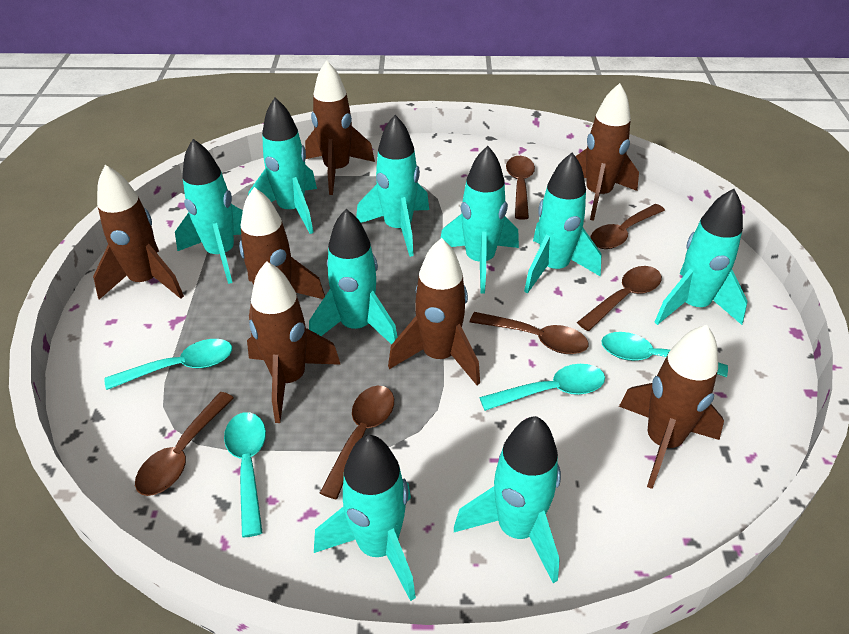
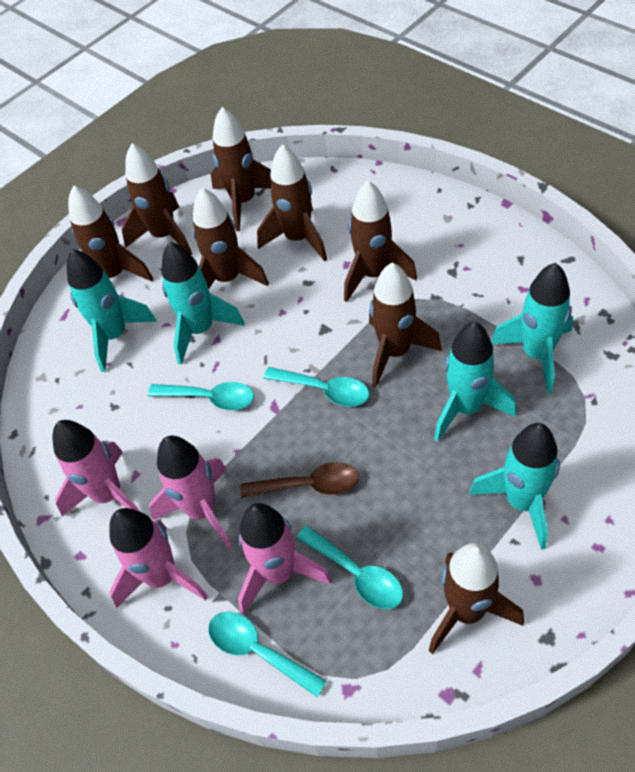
brown rocket: 7 -> 8
brown spoon: 6 -> 1
pink rocket: 0 -> 4
turquoise rocket: 9 -> 5

